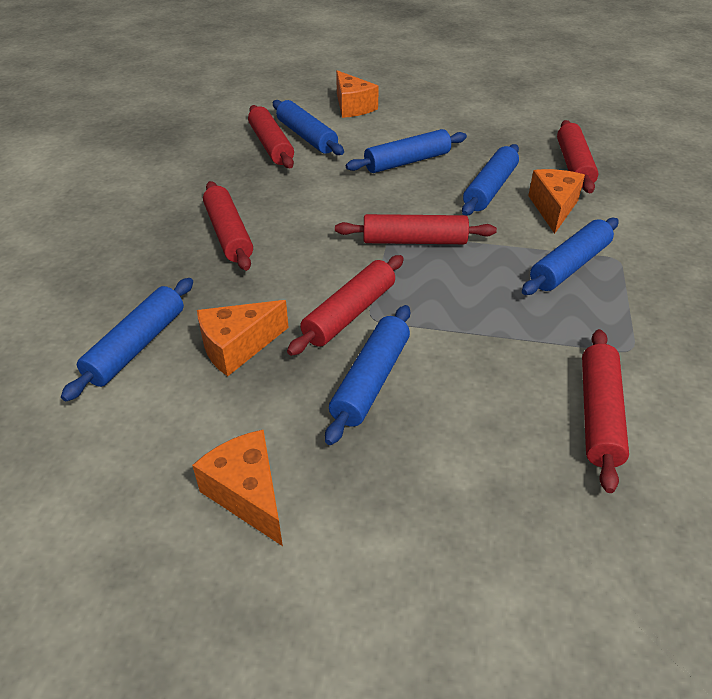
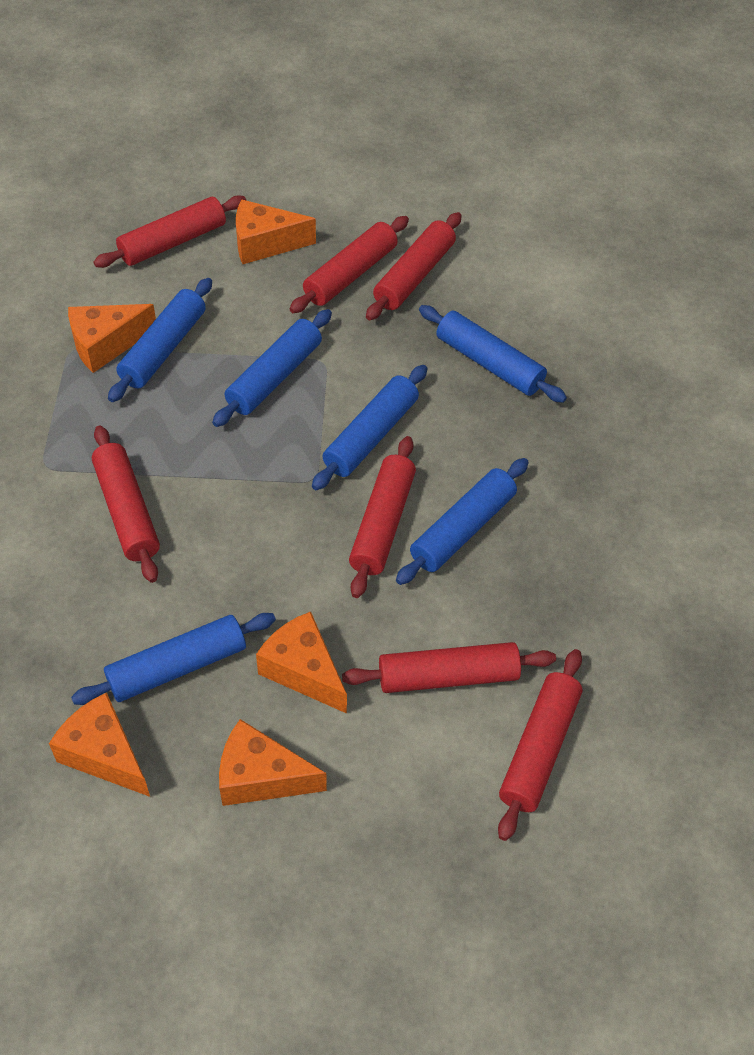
orange cheese: 4 -> 5
red rolling pin: 6 -> 7

